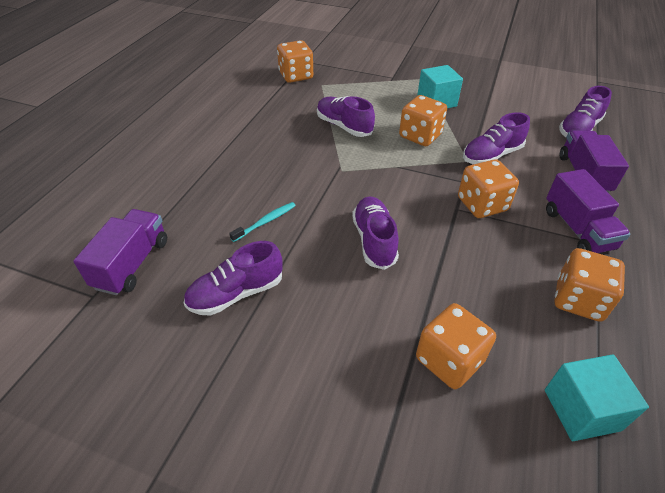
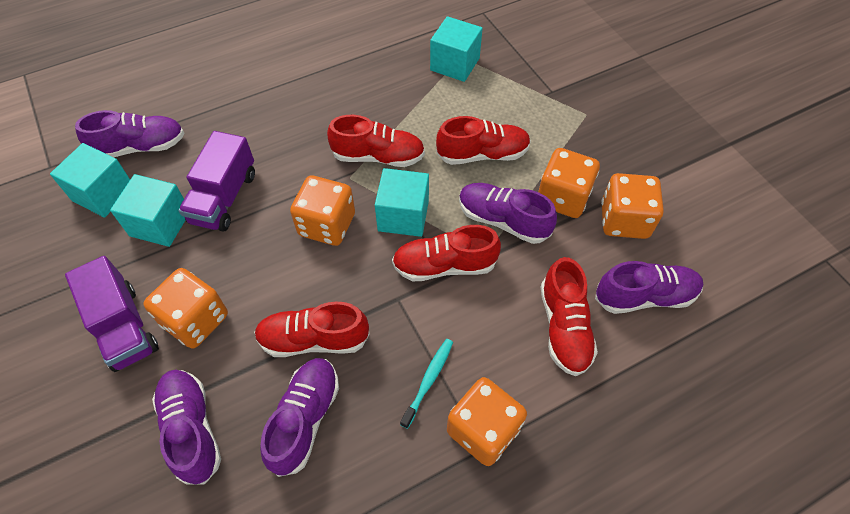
purple truck: 3 -> 2
red shoe: 0 -> 5
turquoise cube: 2 -> 4

